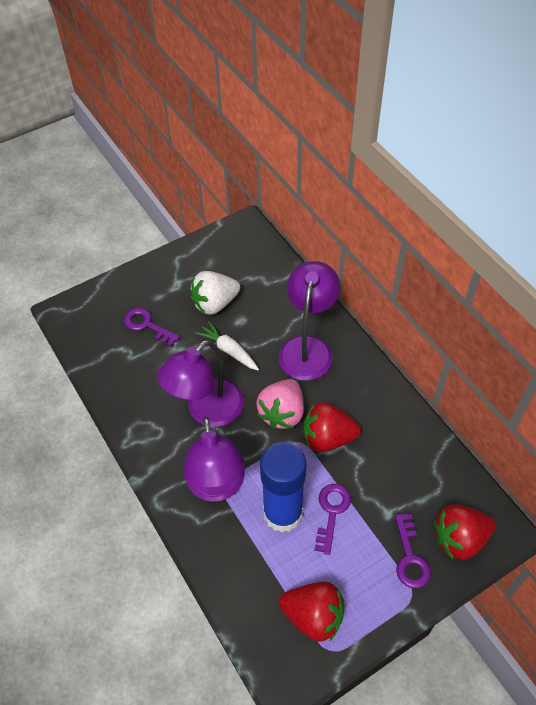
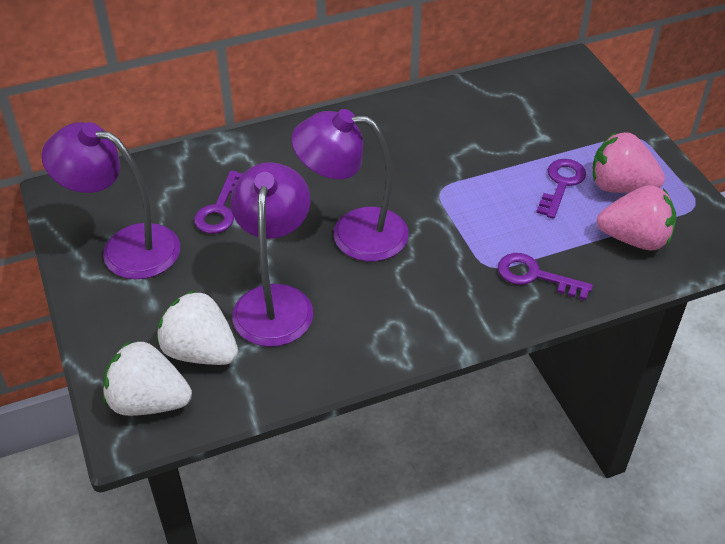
blue glue stick: 1 -> 0
pink strawberry: 1 -> 2
red strawberry: 3 -> 0
white carrot: 1 -> 0
white strawberry: 1 -> 2

